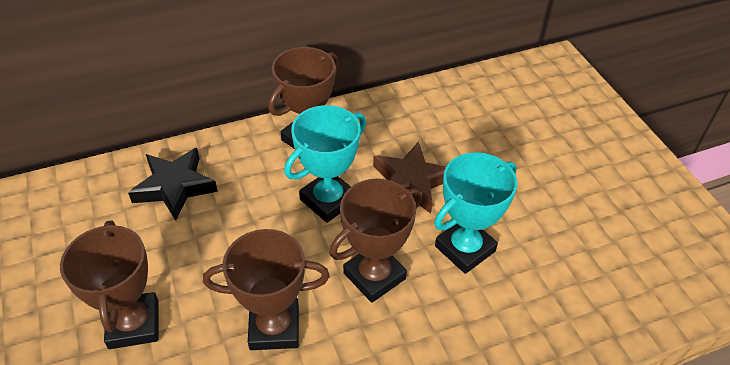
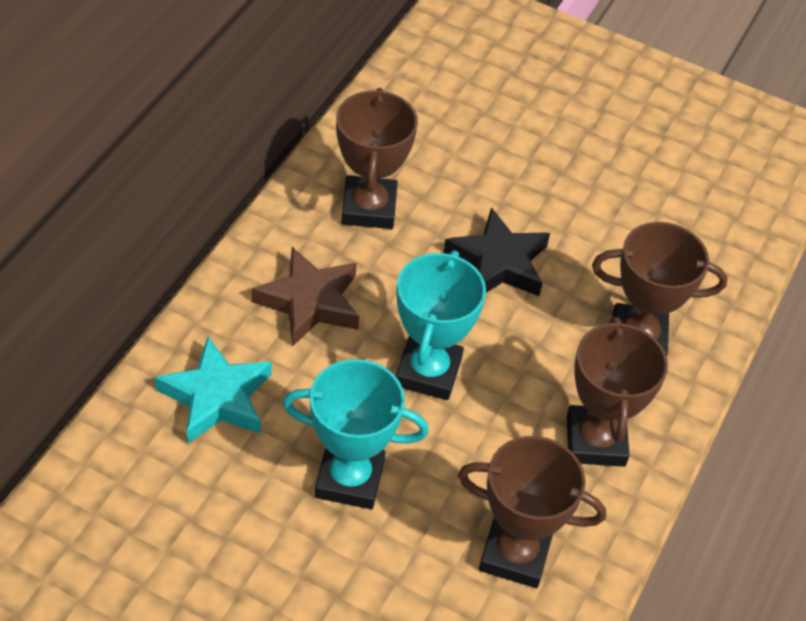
turquoise star: 0 -> 1

